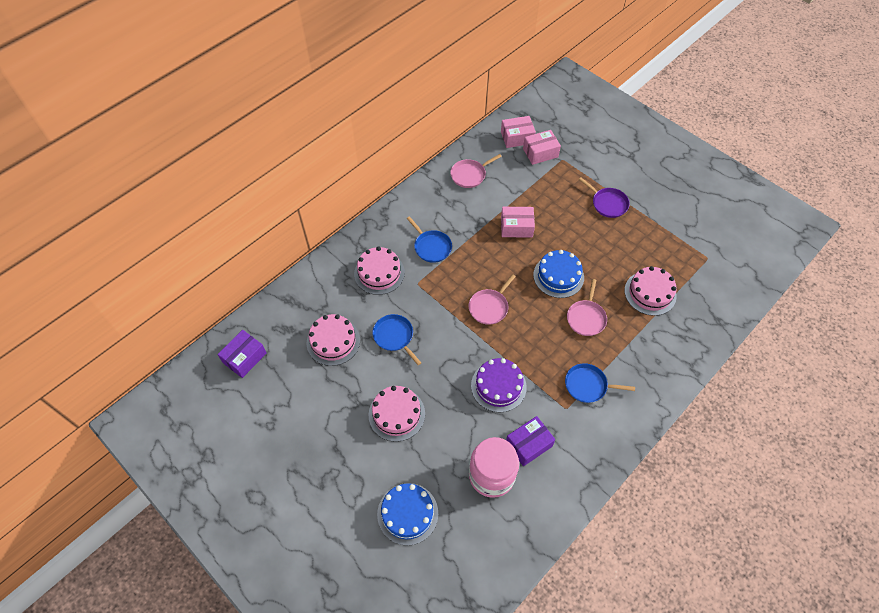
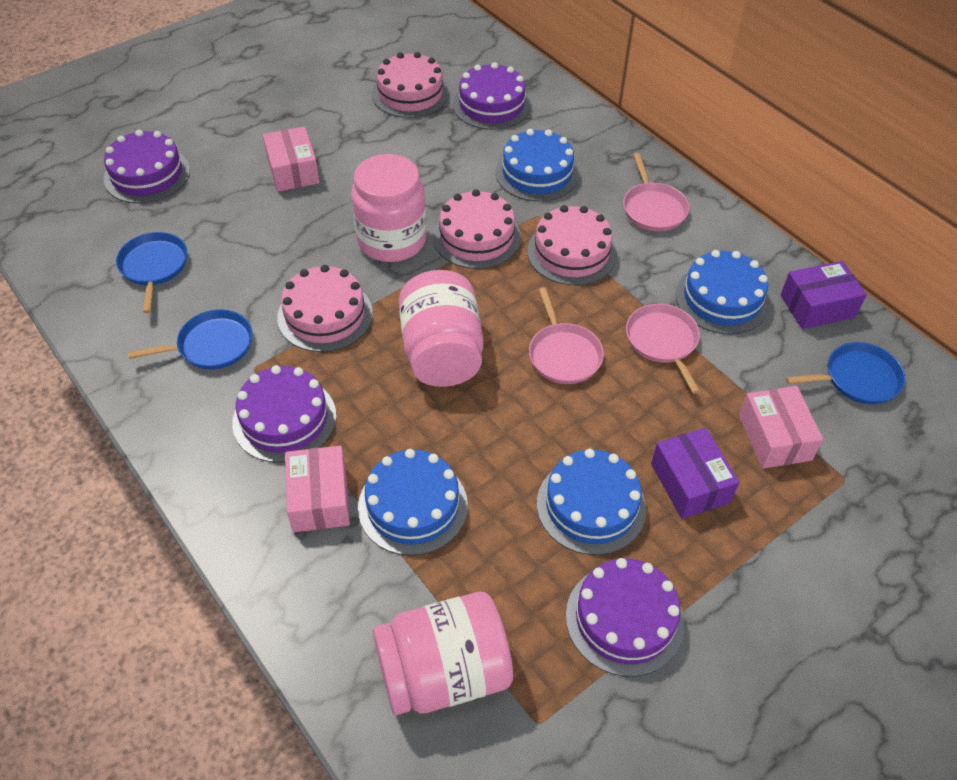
blue cake: 2 -> 4
pink jar: 1 -> 3
purple cake: 1 -> 4
purple pan: 1 -> 0

